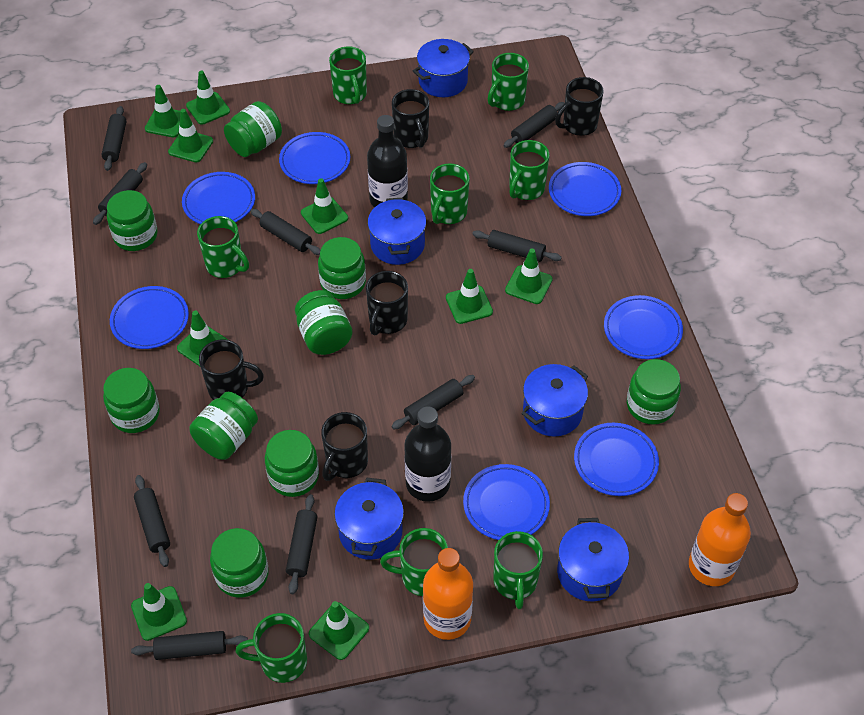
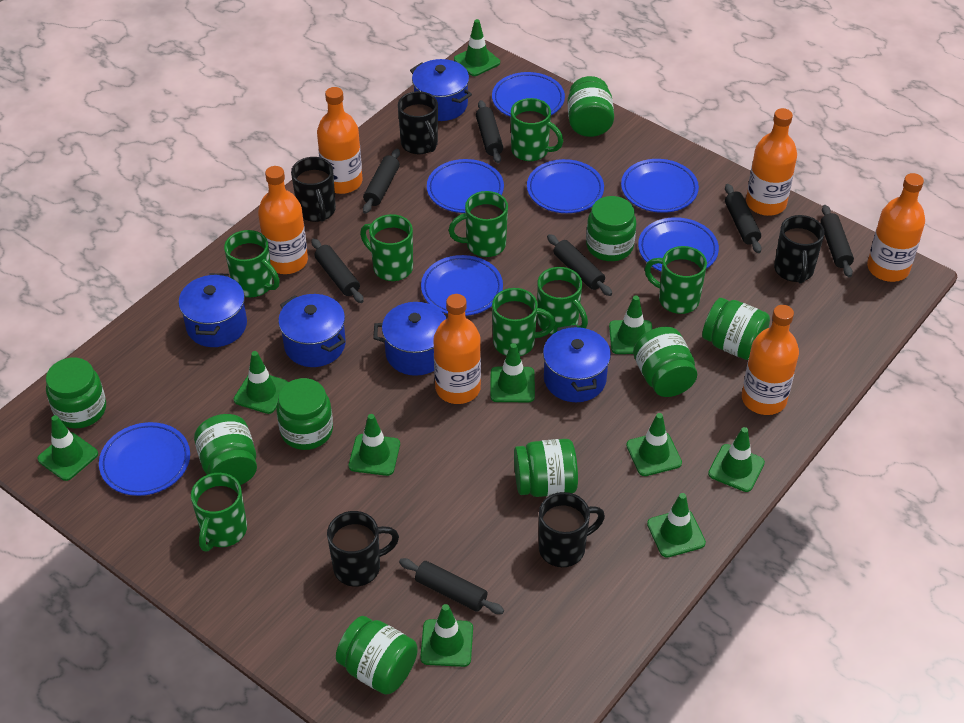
black bottle: 2 -> 0
black rolling pin: 9 -> 7
green traffic cone: 9 -> 10
orange bottle: 2 -> 6

